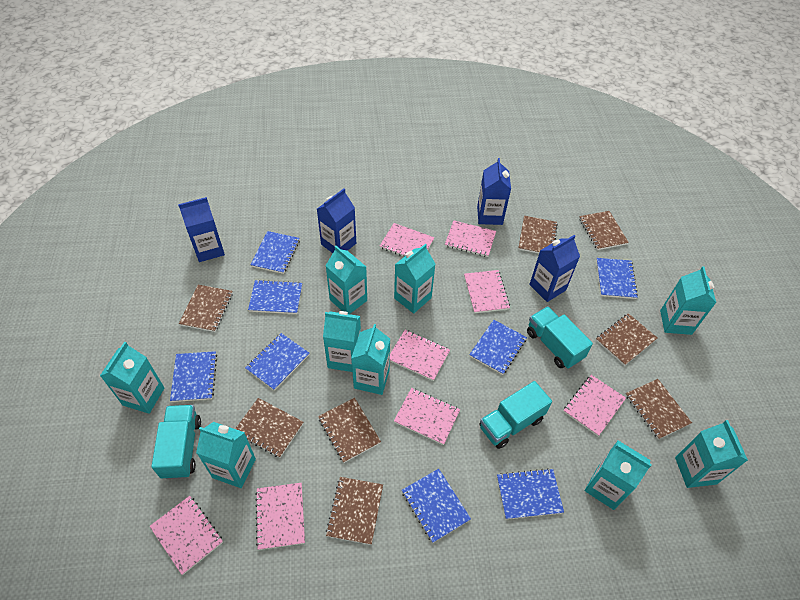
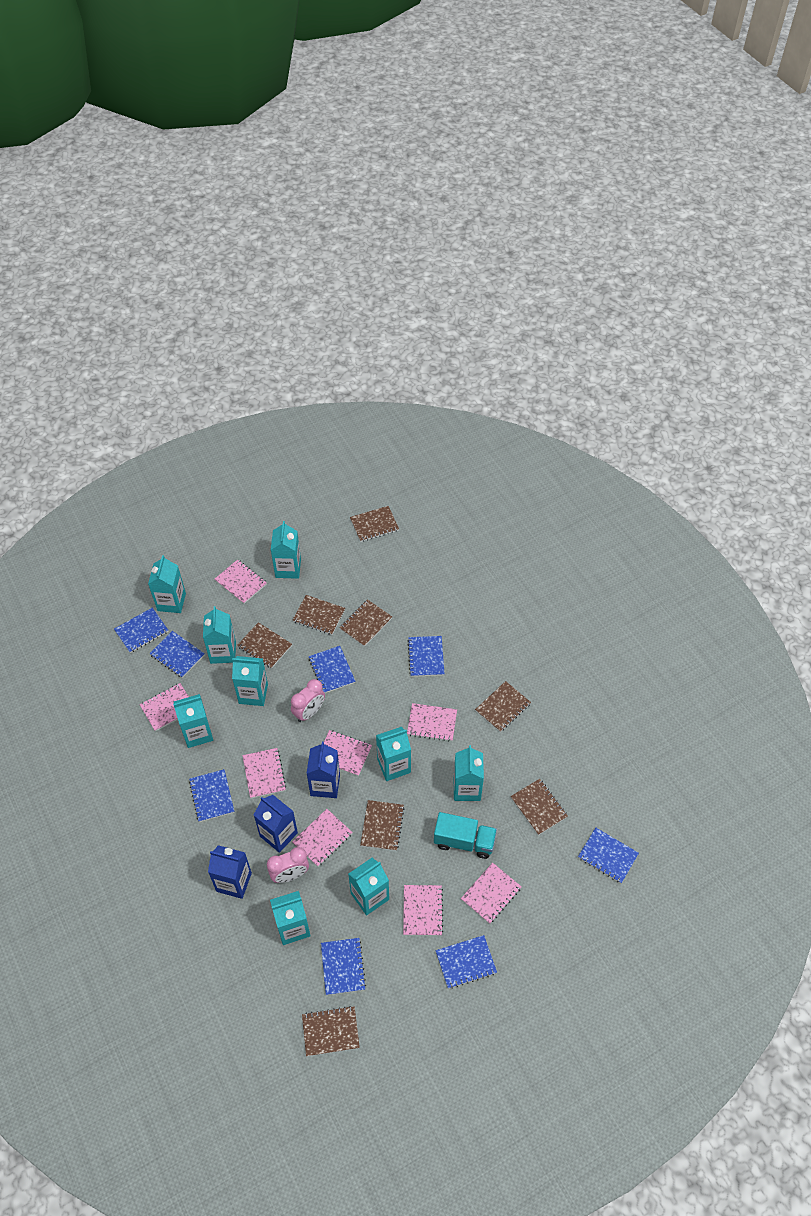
blue carton: 4 -> 3
pink clock: 0 -> 2
turquoise truck: 3 -> 1

